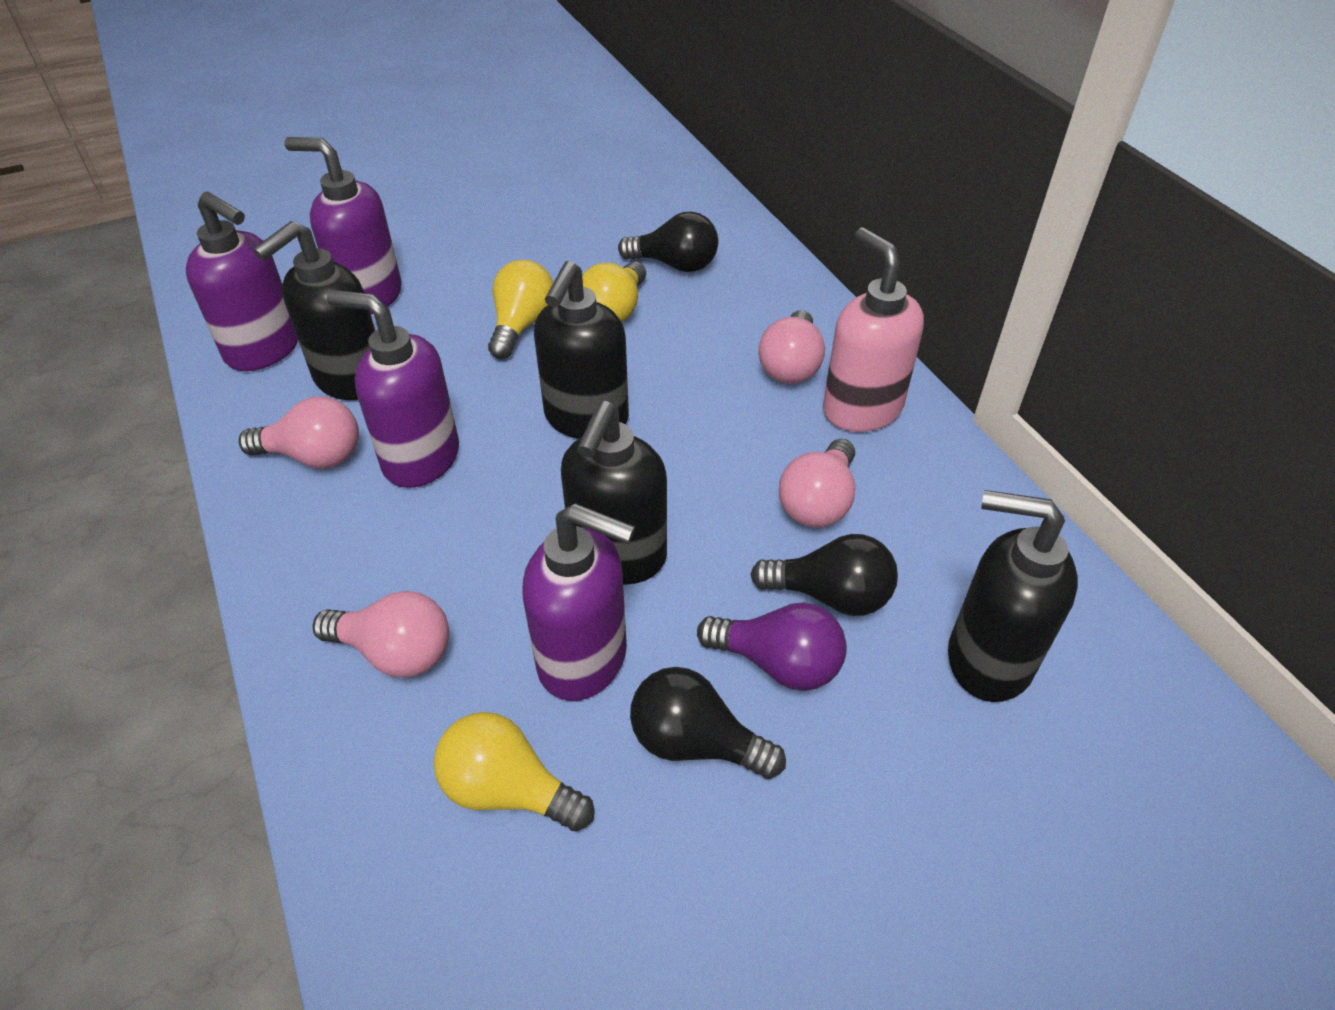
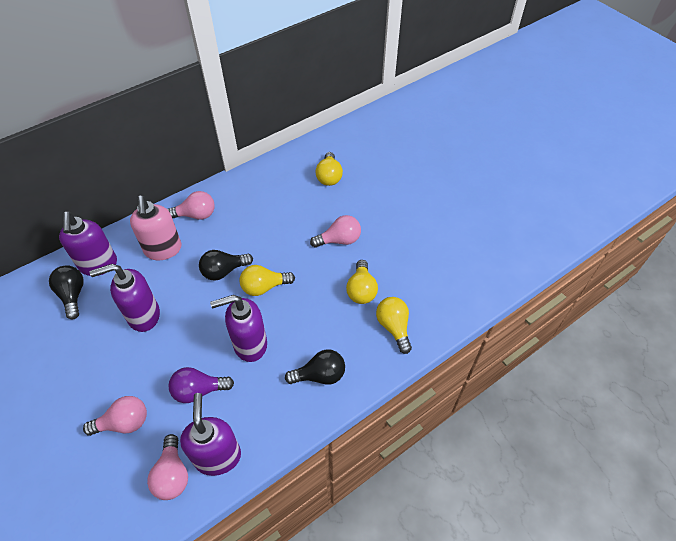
black soap dispenser: 4 -> 0
yellow light bulb: 3 -> 4

